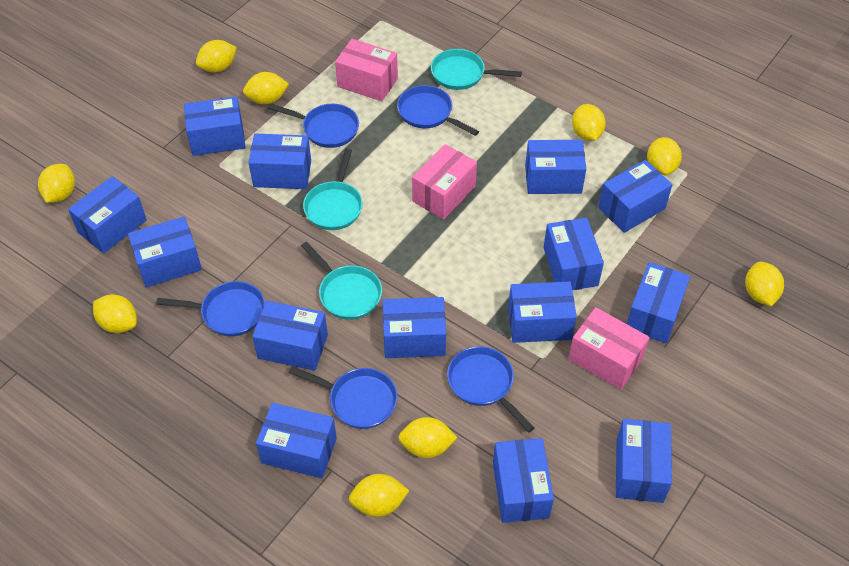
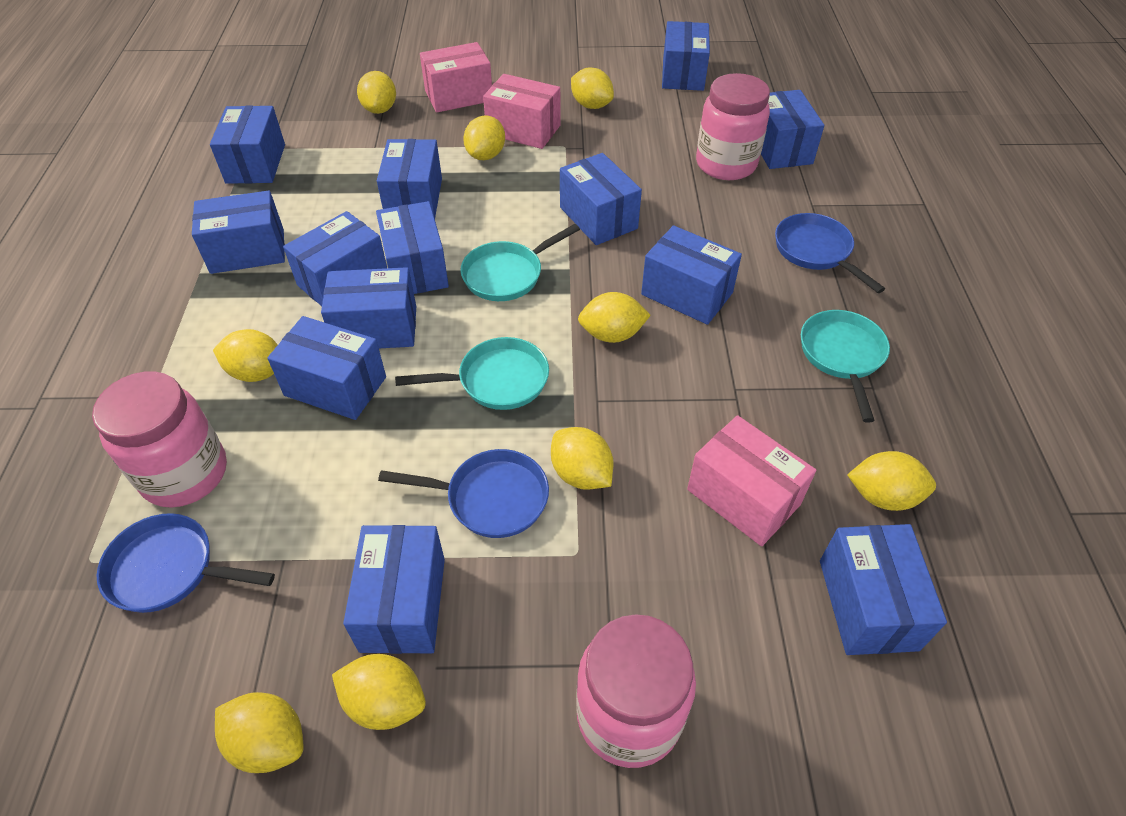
blue box: 14 -> 13
blue pan: 5 -> 3
pink jar: 0 -> 3

